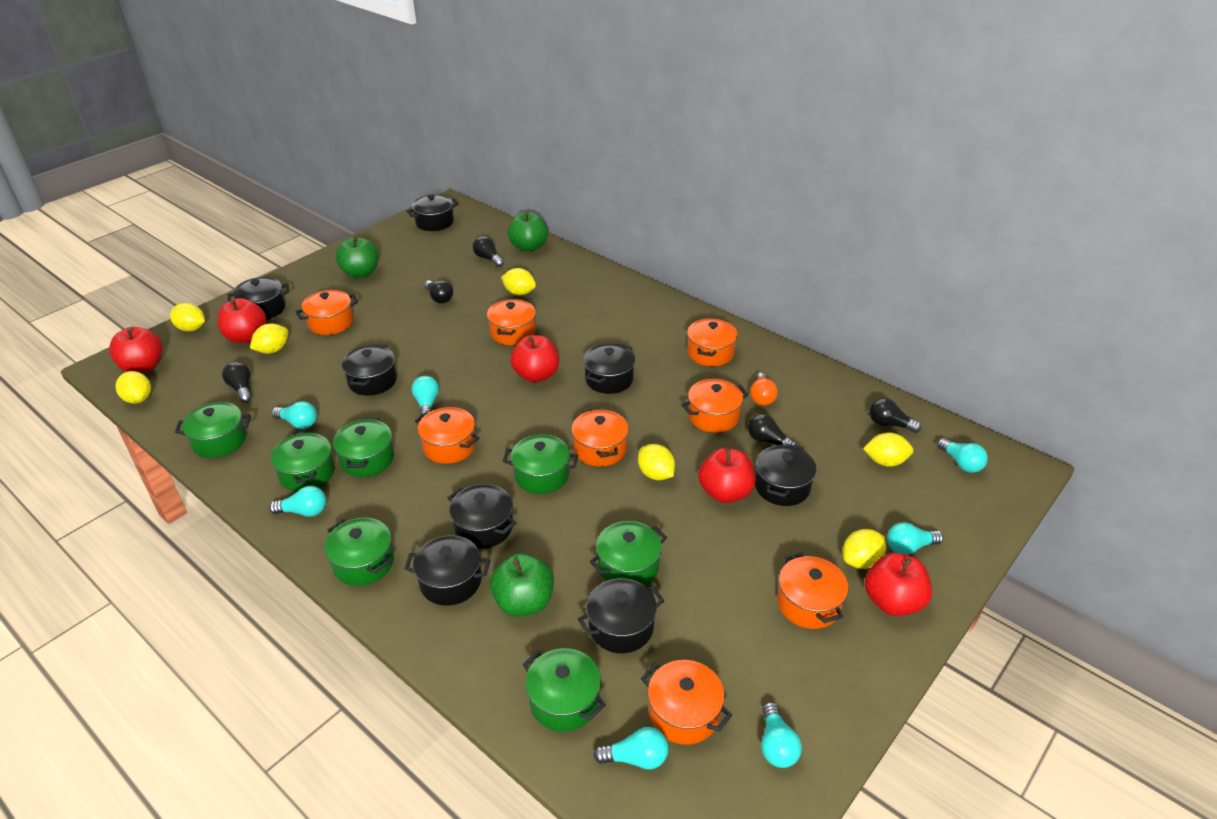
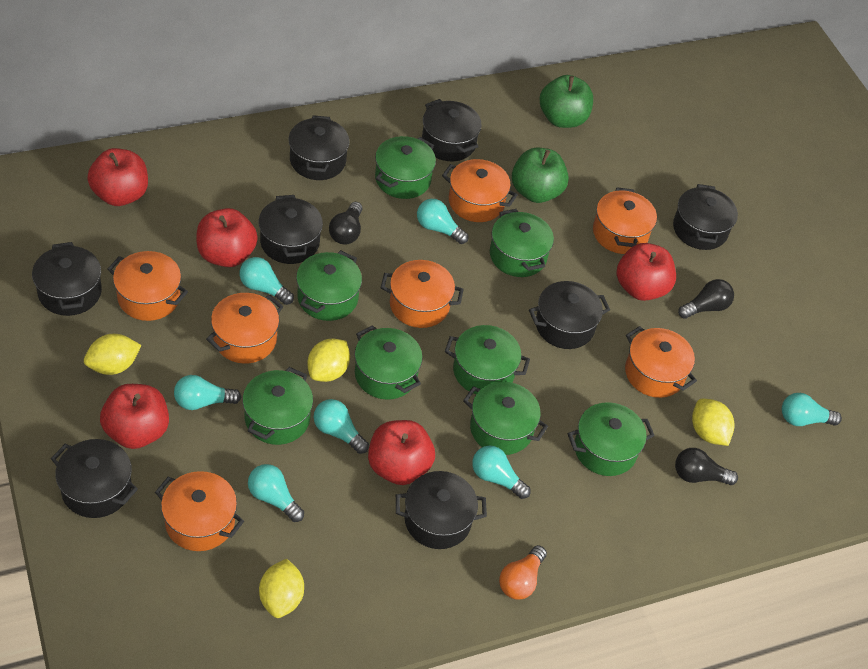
black light bulb: 5 -> 3
green apple: 3 -> 2
green pot: 7 -> 8
orange pot: 8 -> 7
yellow lemon: 7 -> 4

